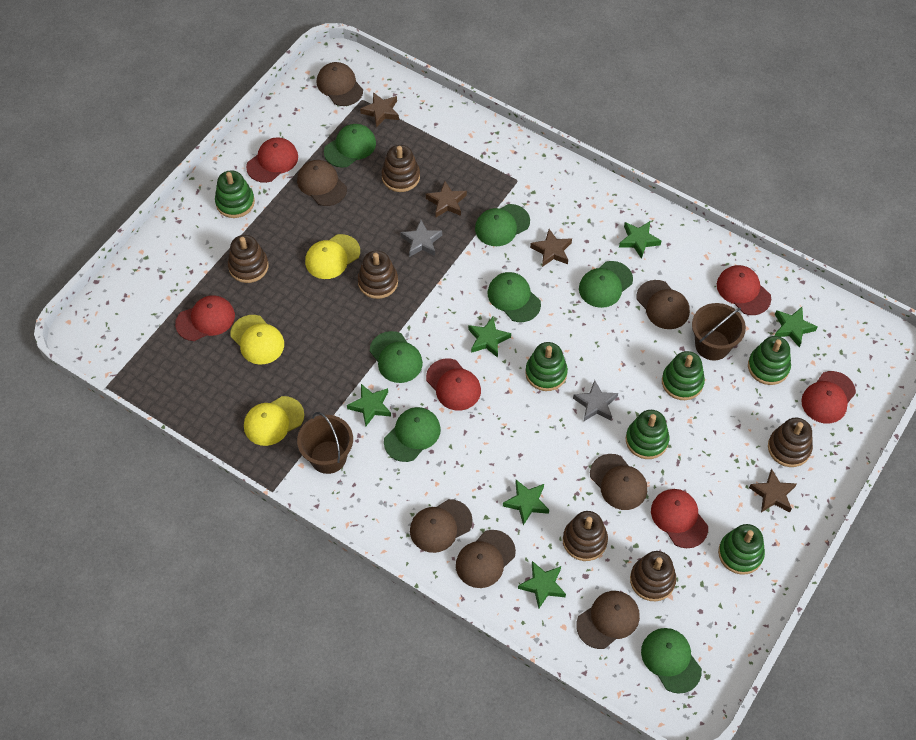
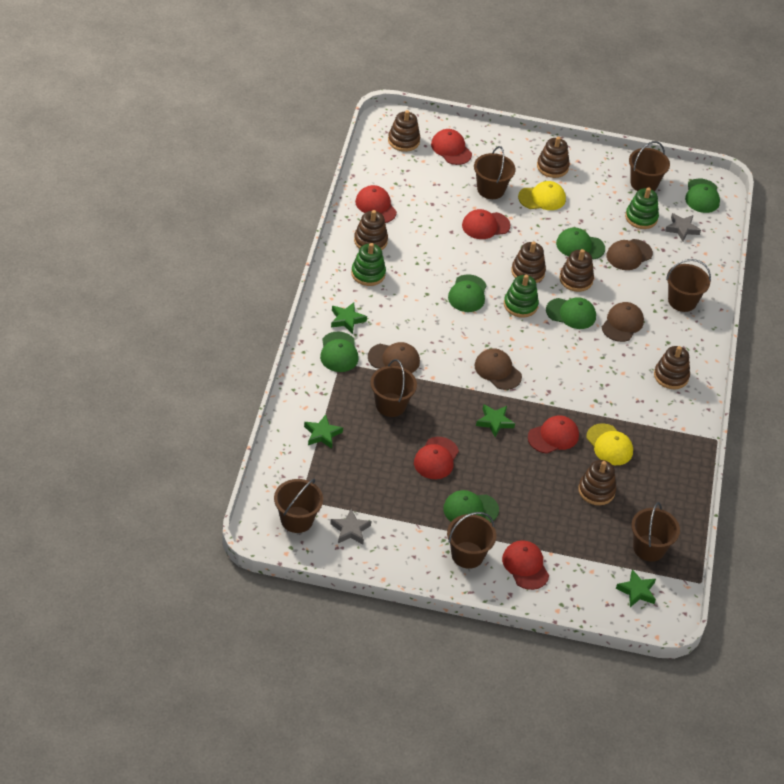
brown bucket: 2 -> 7
brown cap: 7 -> 4
brown stacking toy: 6 -> 7
brown star: 4 -> 0
green cap: 7 -> 6
green stacking toy: 6 -> 3
green star: 6 -> 4
yellow cap: 3 -> 2

